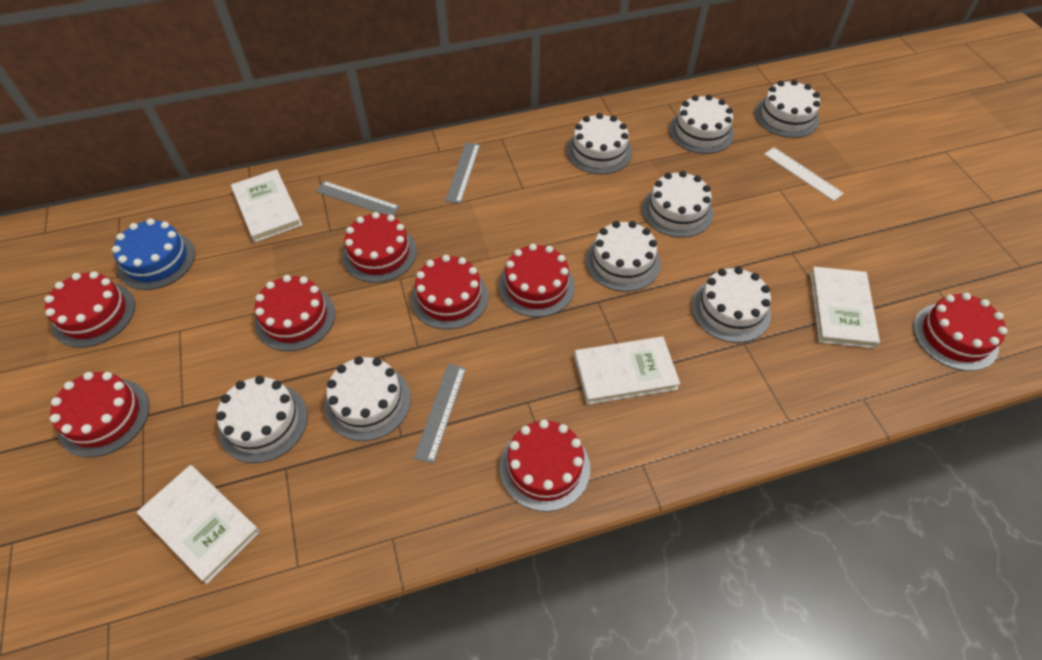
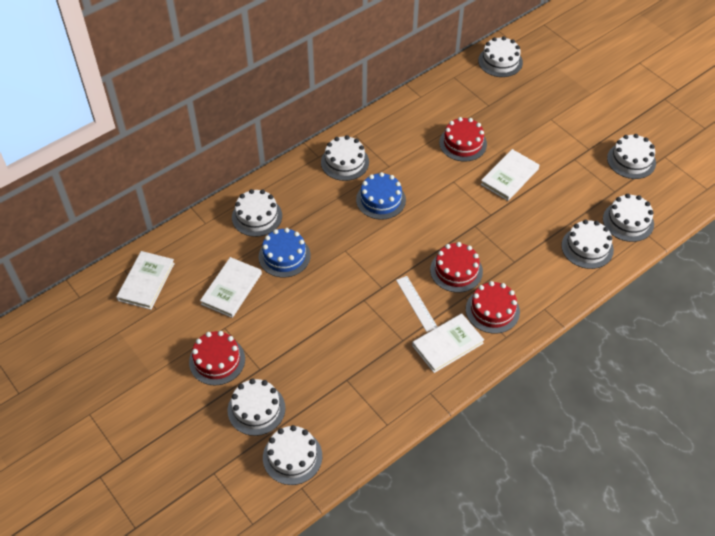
blue cake: 1 -> 2
grey ruler: 3 -> 0
red cake: 8 -> 4

